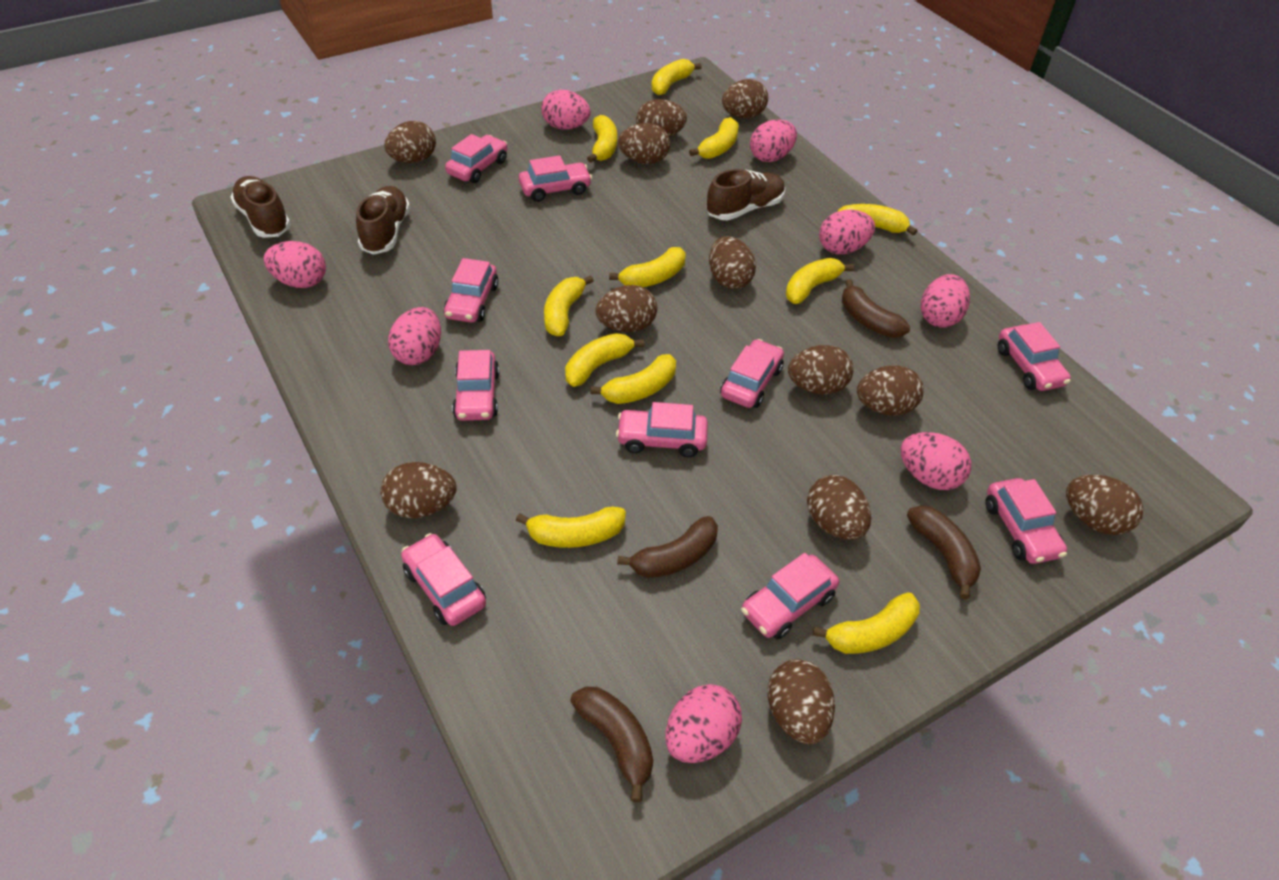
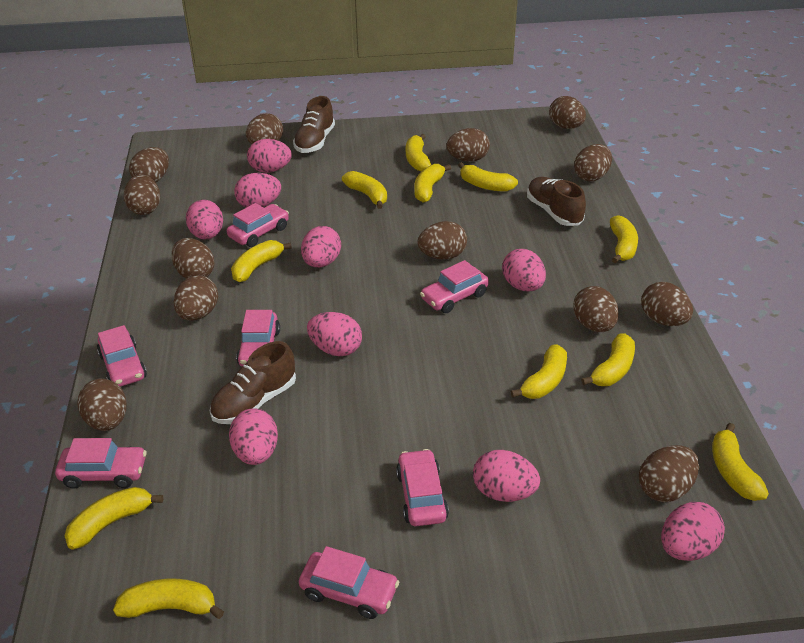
brown banana: 4 -> 0
brown egg: 12 -> 13
pink car: 10 -> 7
pink egg: 8 -> 9

